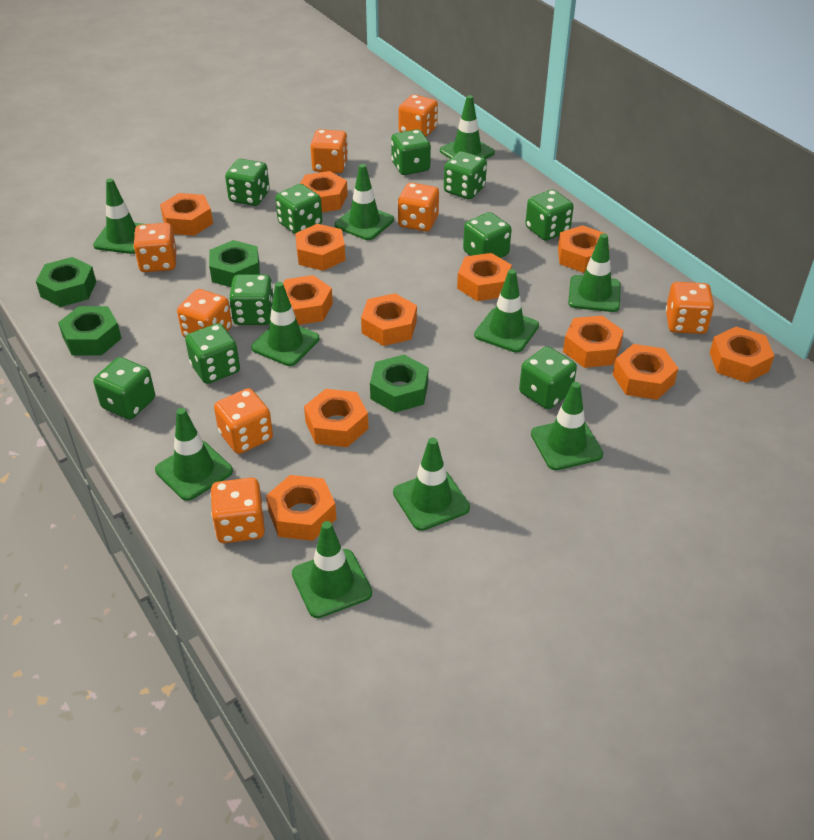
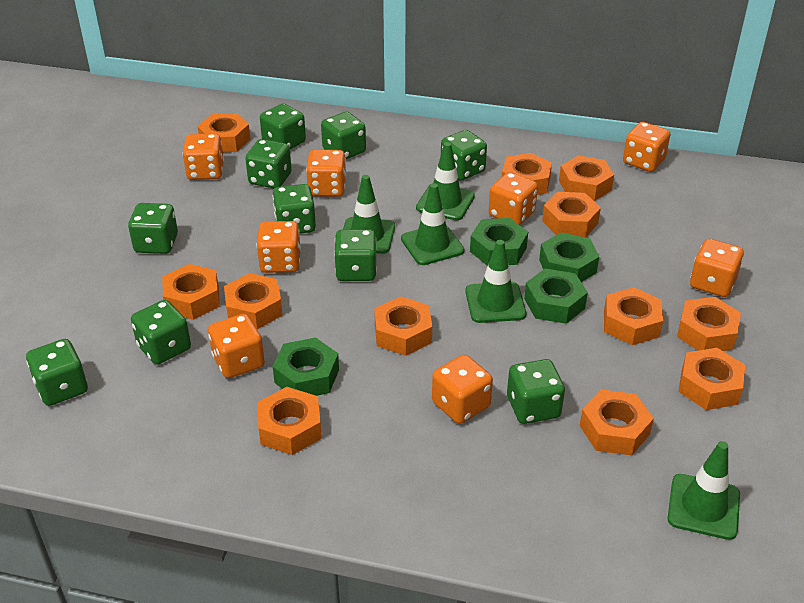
green traffic cone: 10 -> 5

